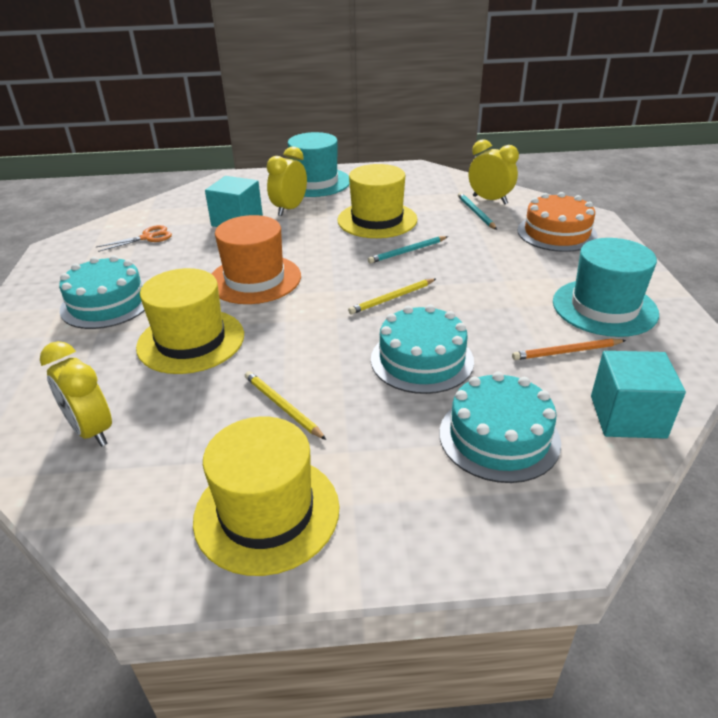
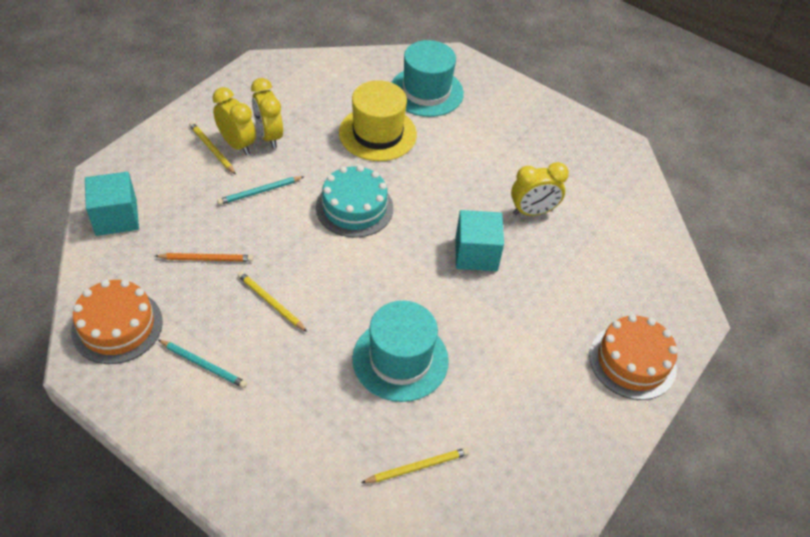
orange cake: 1 -> 2
orange hat: 1 -> 0
orange scissors: 1 -> 0
turquoise cake: 3 -> 1
yellow hat: 3 -> 1
yellow pencil: 2 -> 3

